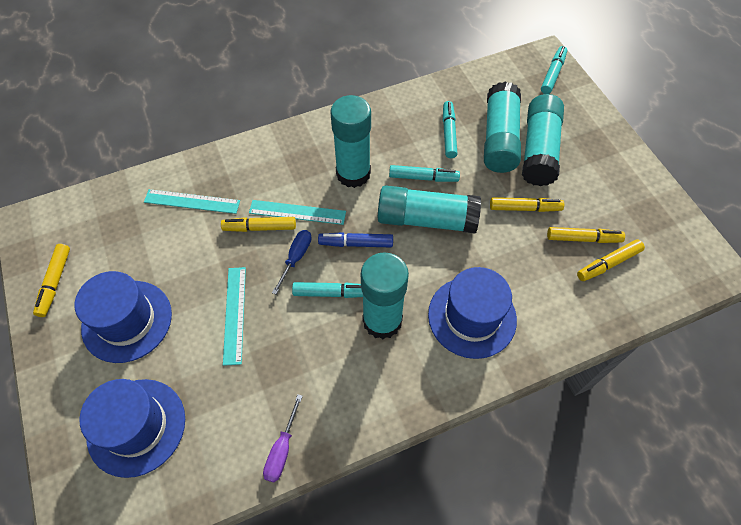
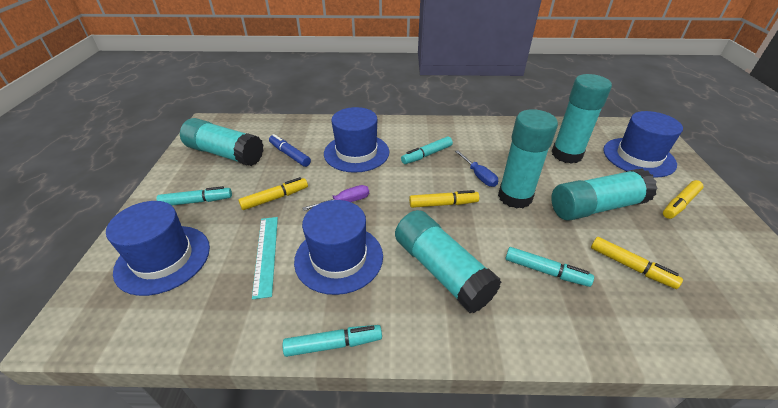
blue hat: 3 -> 4
turquoise ruler: 3 -> 1
yellow marker: 5 -> 4

